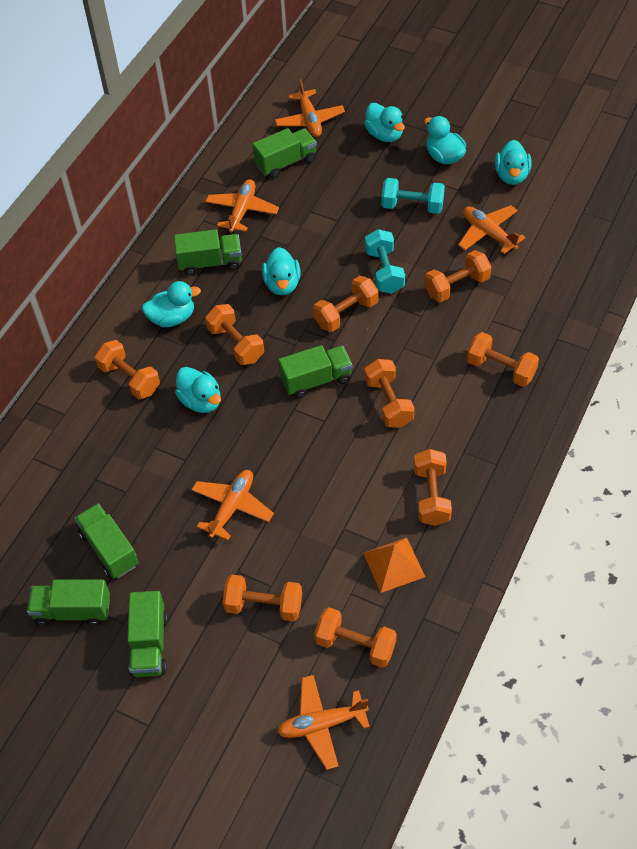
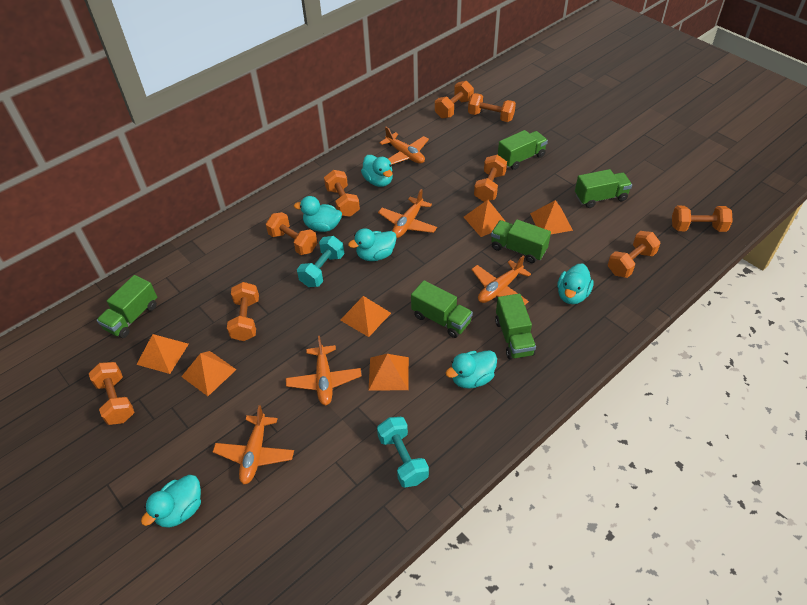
orange pyramid: 1 -> 6

